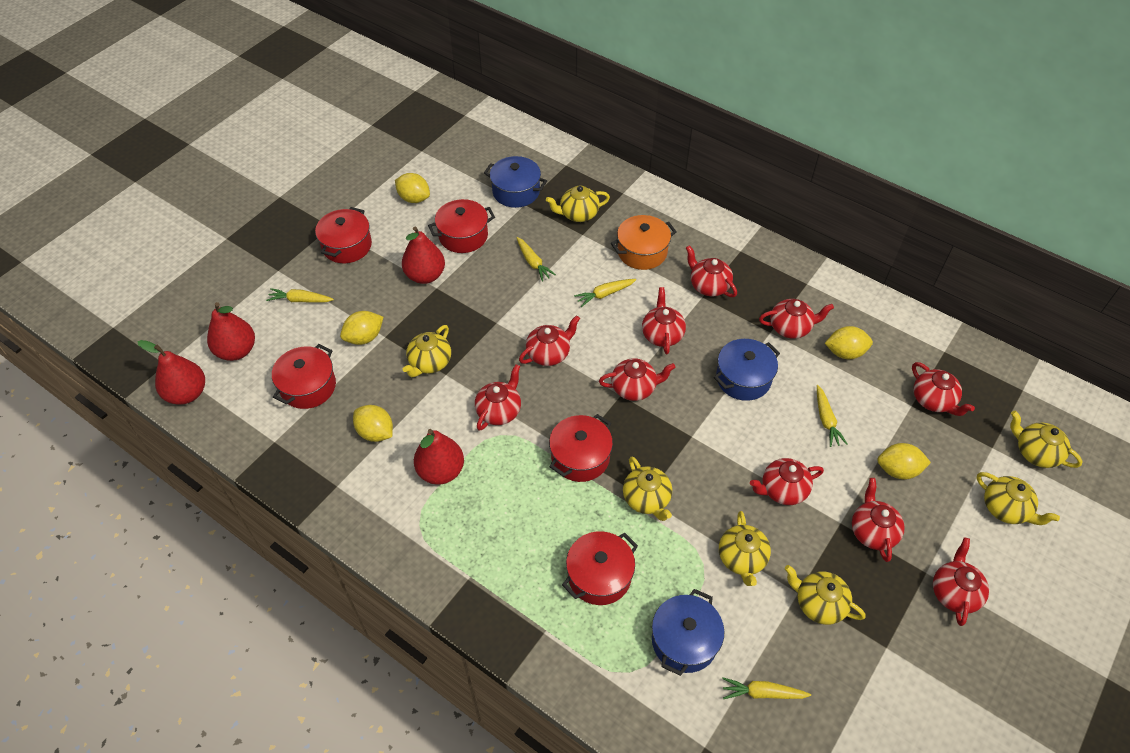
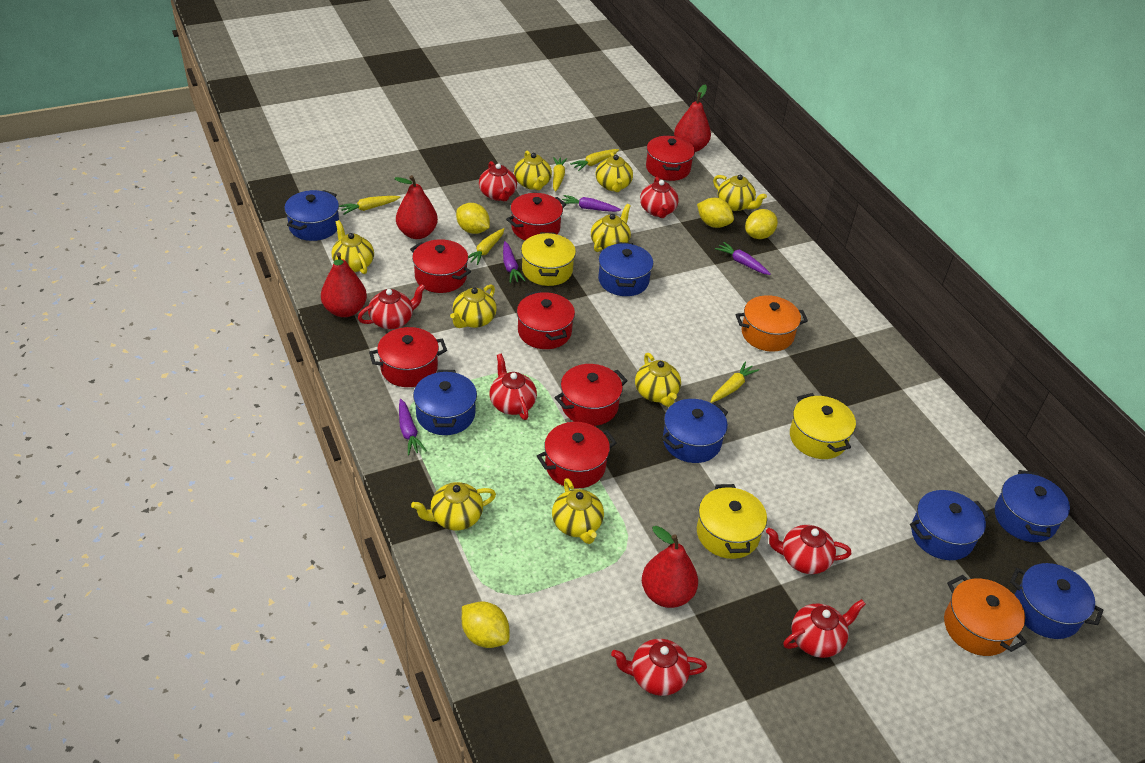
blue pot: 3 -> 7
orange pot: 1 -> 2
purple carrot: 0 -> 4
red pot: 5 -> 7
red teapot: 10 -> 7
yellow lemon: 5 -> 4
yellow pot: 0 -> 3
yellow teapot: 7 -> 9

